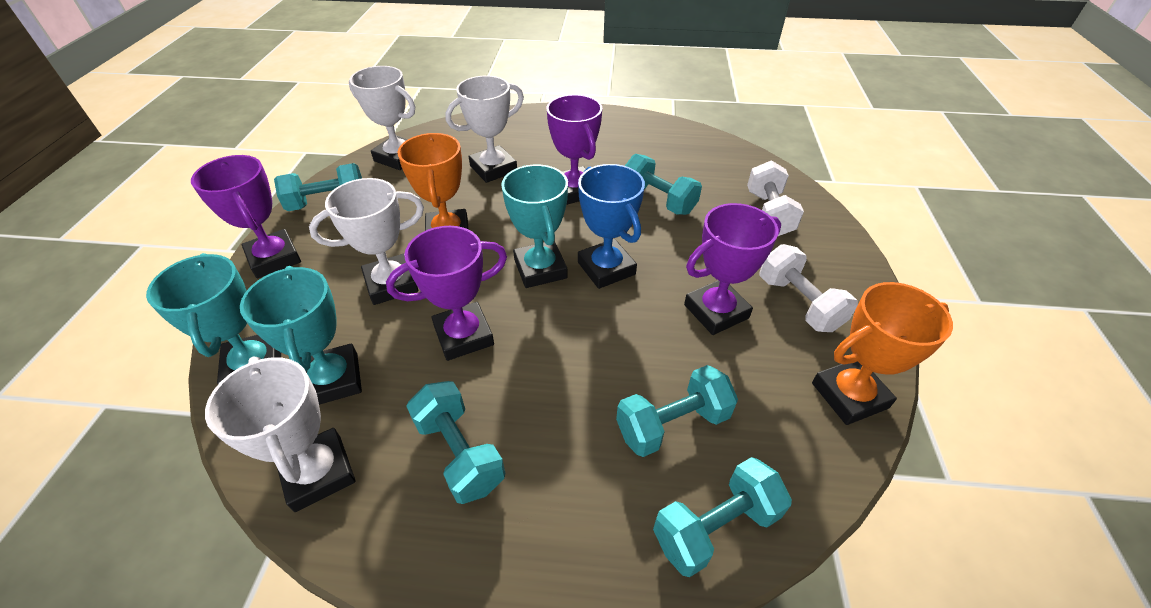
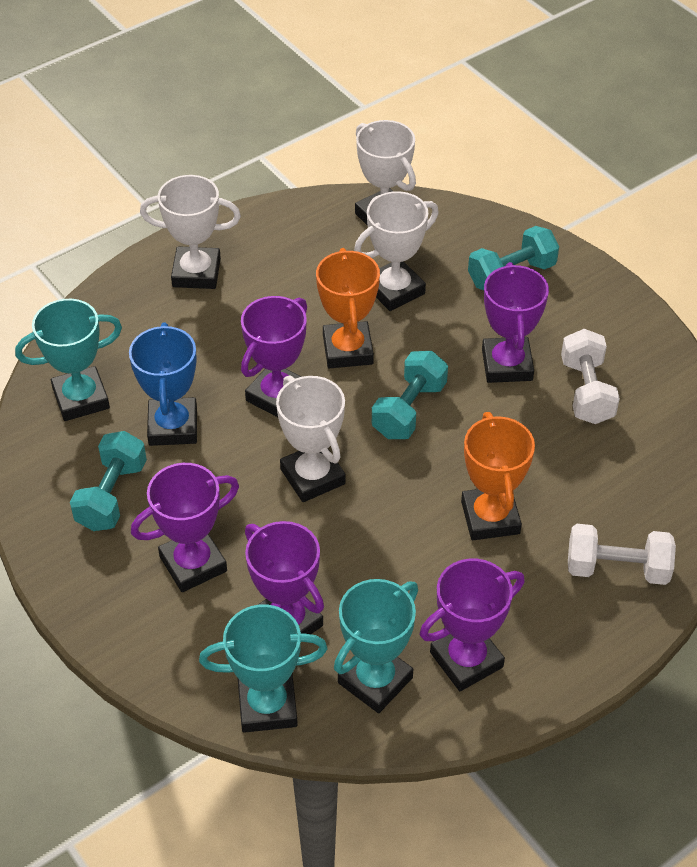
purple trophy: 4 -> 5
turquoise dumbbell: 5 -> 3

